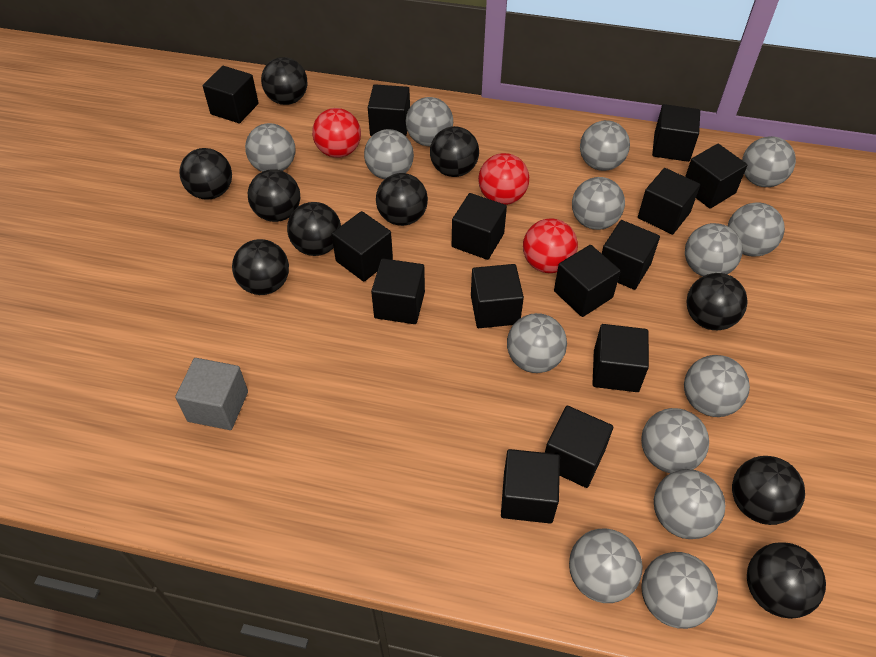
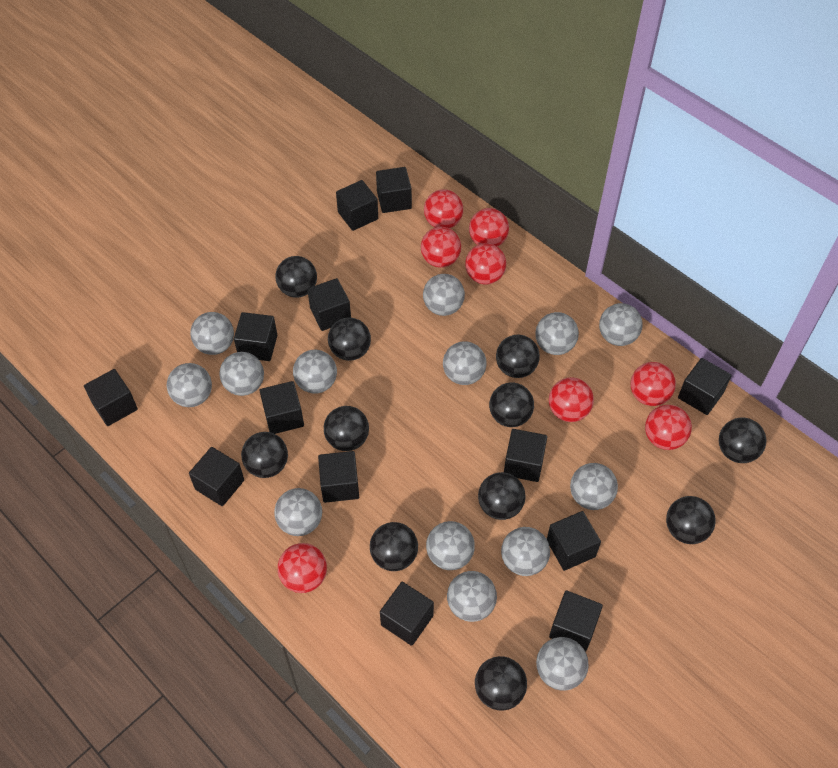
black ball: 10 -> 11
black cube: 14 -> 13
grey cube: 1 -> 0
red ball: 3 -> 8

